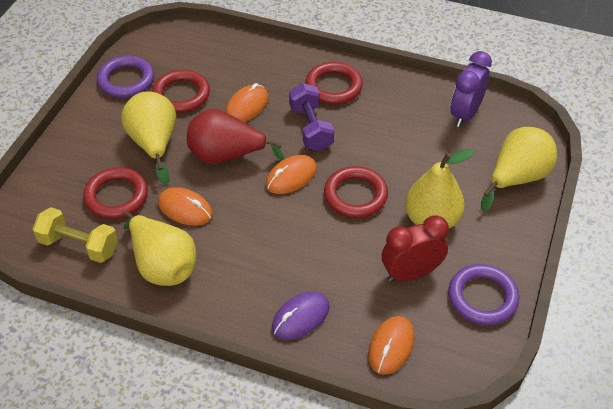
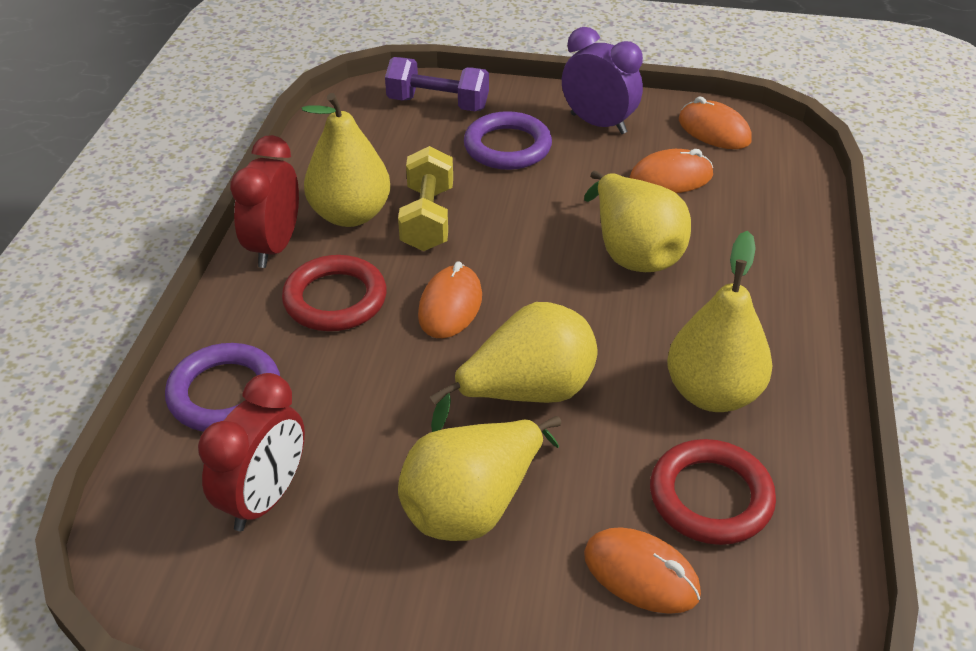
purple mouse: 1 -> 0
red clock: 1 -> 2
red pear: 1 -> 0
red ring: 4 -> 2
yellow pear: 4 -> 5

